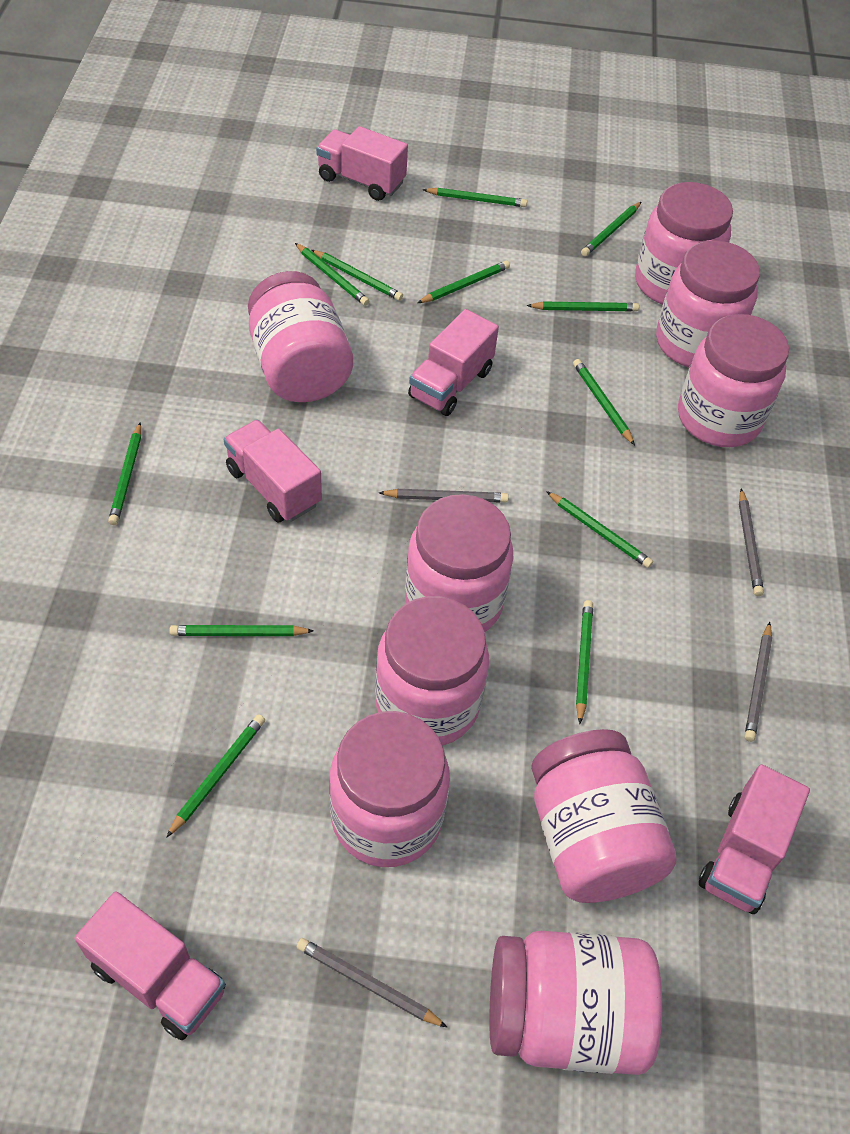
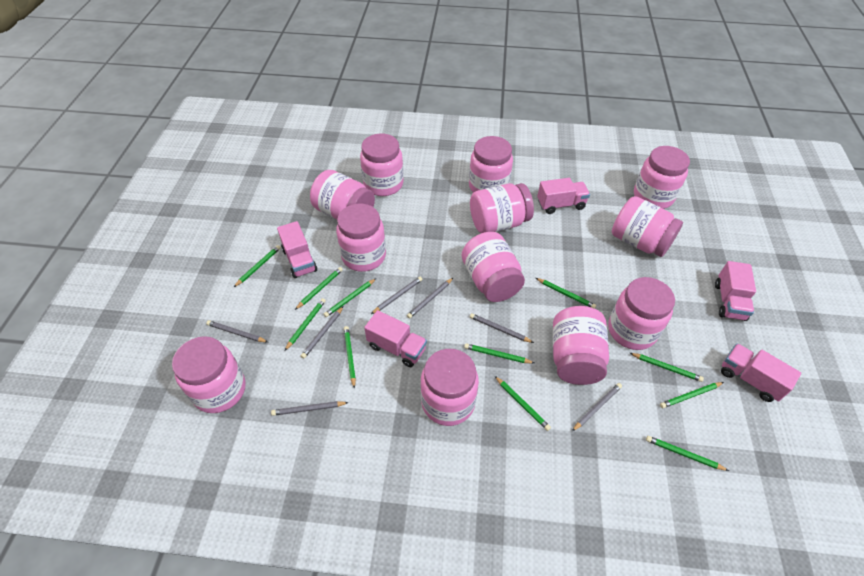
green pencil: 12 -> 11
grey pencil: 4 -> 7
pink jar: 9 -> 12

